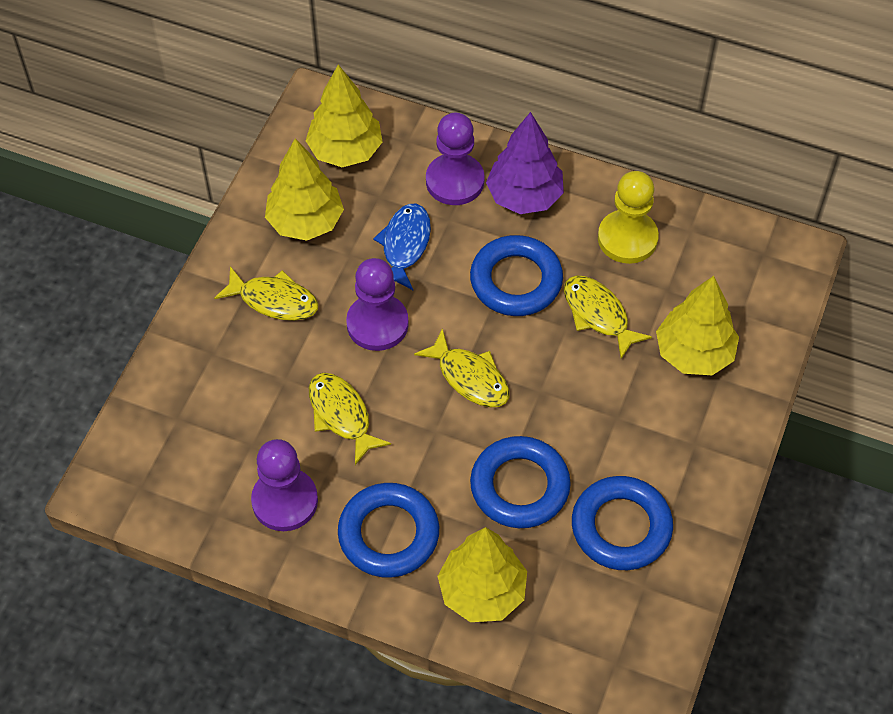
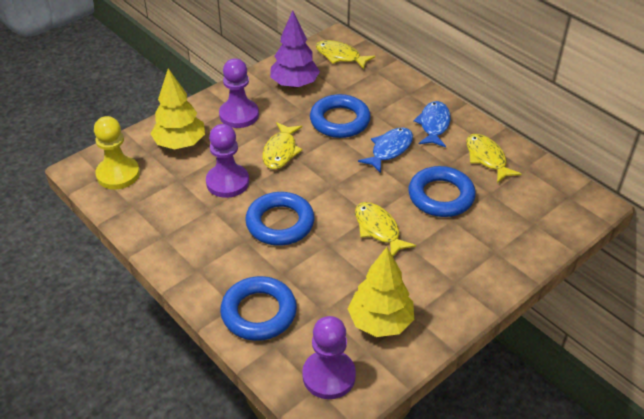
blue fish: 1 -> 2
yellow tree: 4 -> 2

